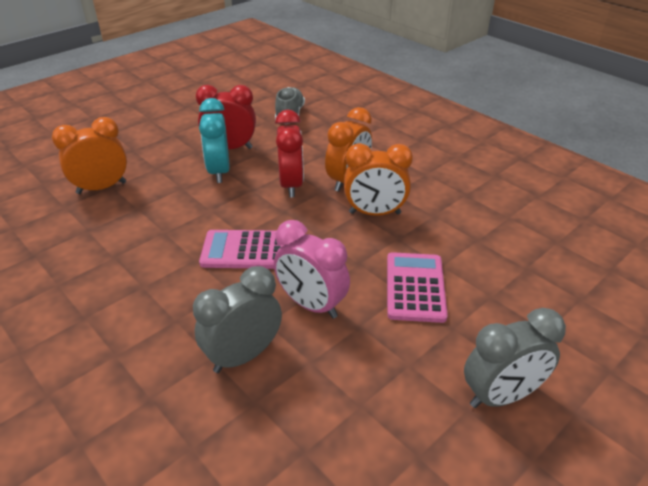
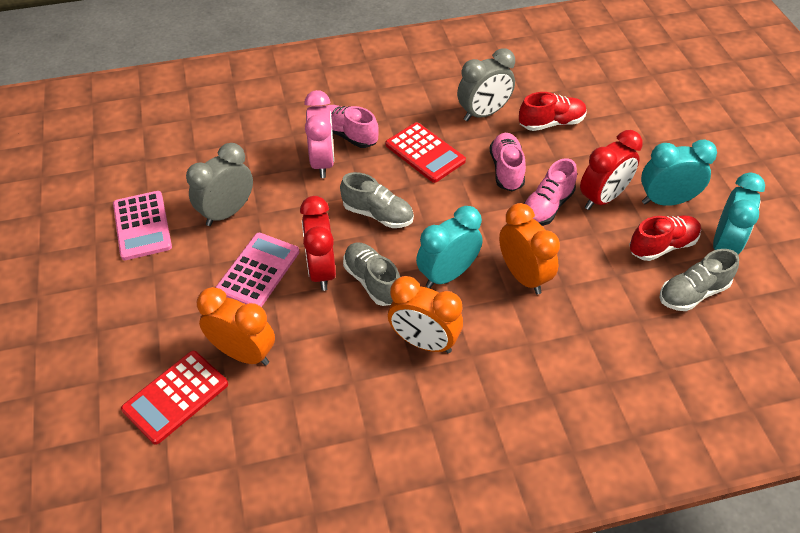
grey shoe: 1 -> 3
pink shoe: 0 -> 3
red calculator: 0 -> 2
red shoe: 0 -> 2
turquoise clock: 1 -> 3

